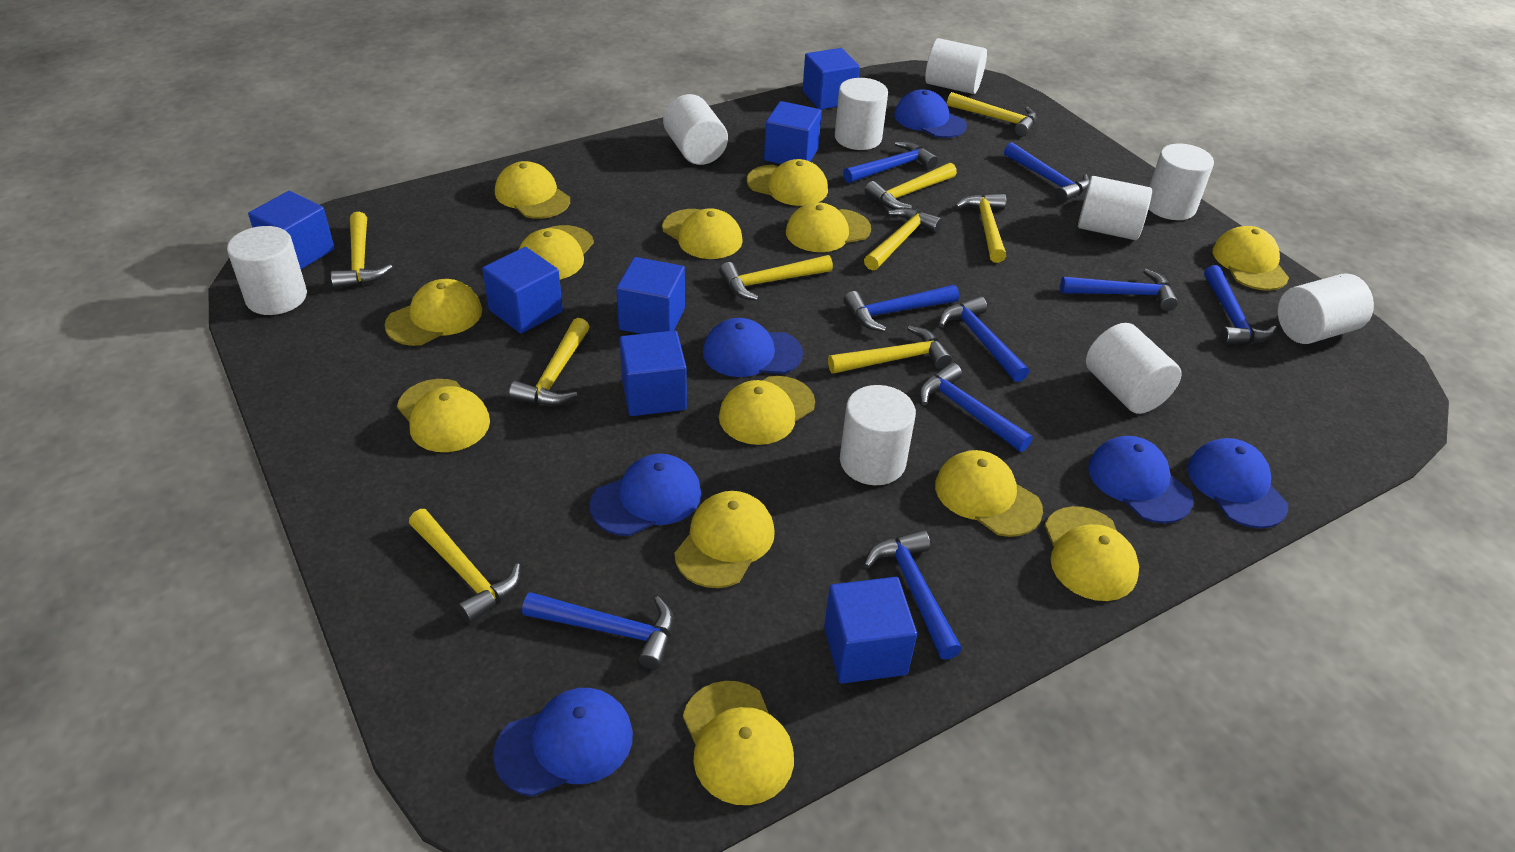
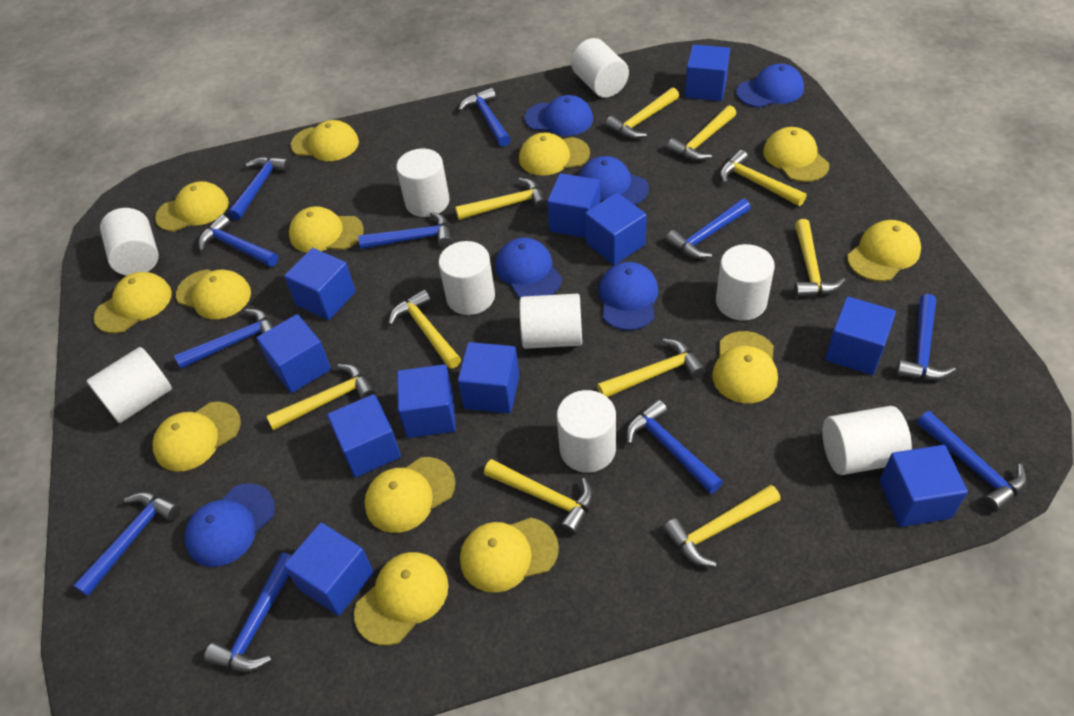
blue cube: 7 -> 11
blue hammer: 9 -> 11
yellow hammer: 9 -> 10

